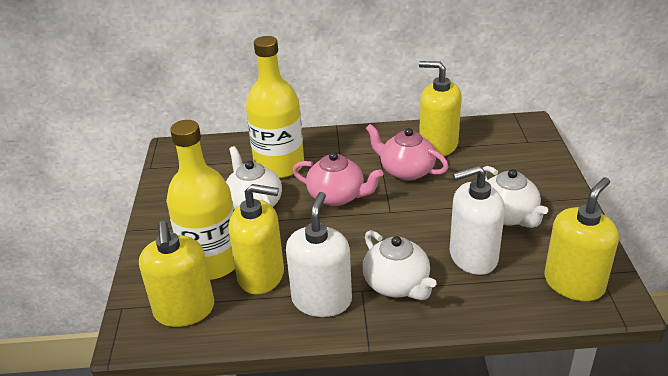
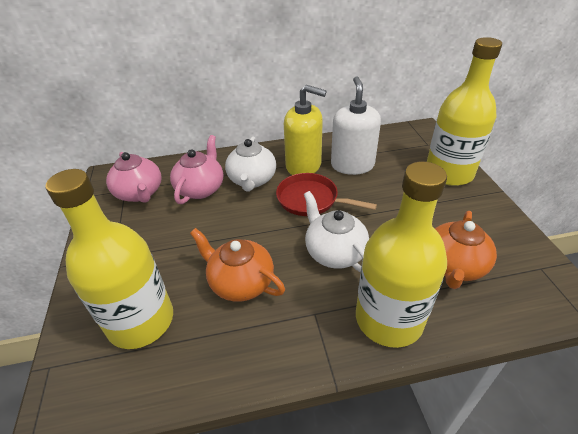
orange teapot: 0 -> 2
red pan: 0 -> 1
white soap dispenser: 2 -> 1
white teapot: 3 -> 2
yellow bottle: 2 -> 3
yellow soap dispenser: 4 -> 1

